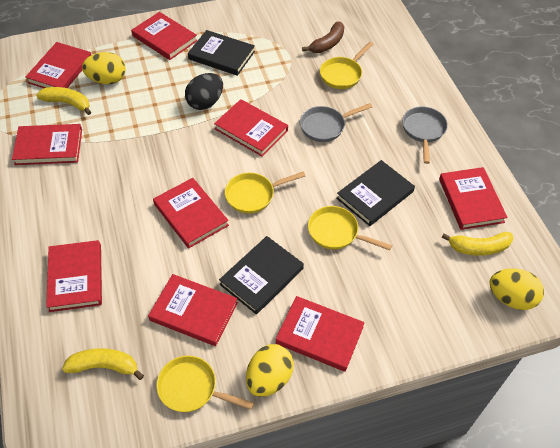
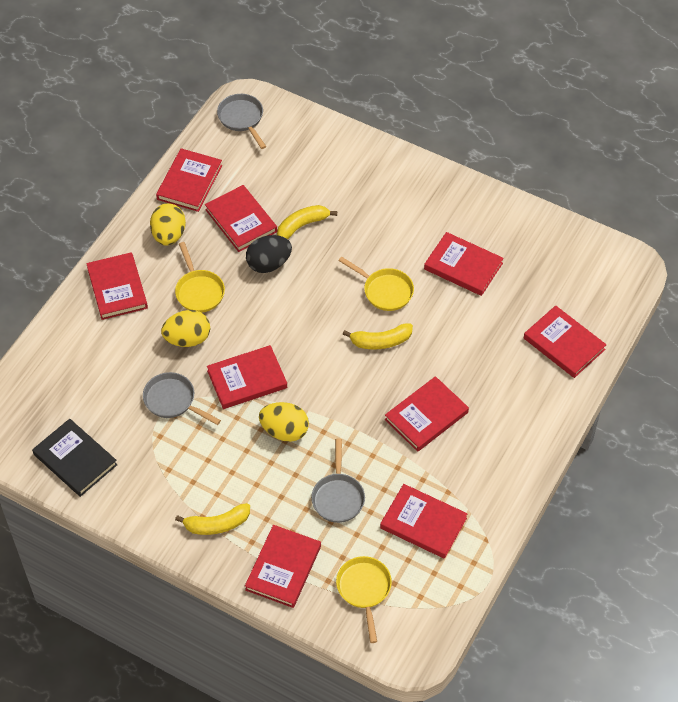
black book: 3 -> 1
brown banana: 1 -> 0
grey pan: 2 -> 3
yellow pan: 4 -> 3

